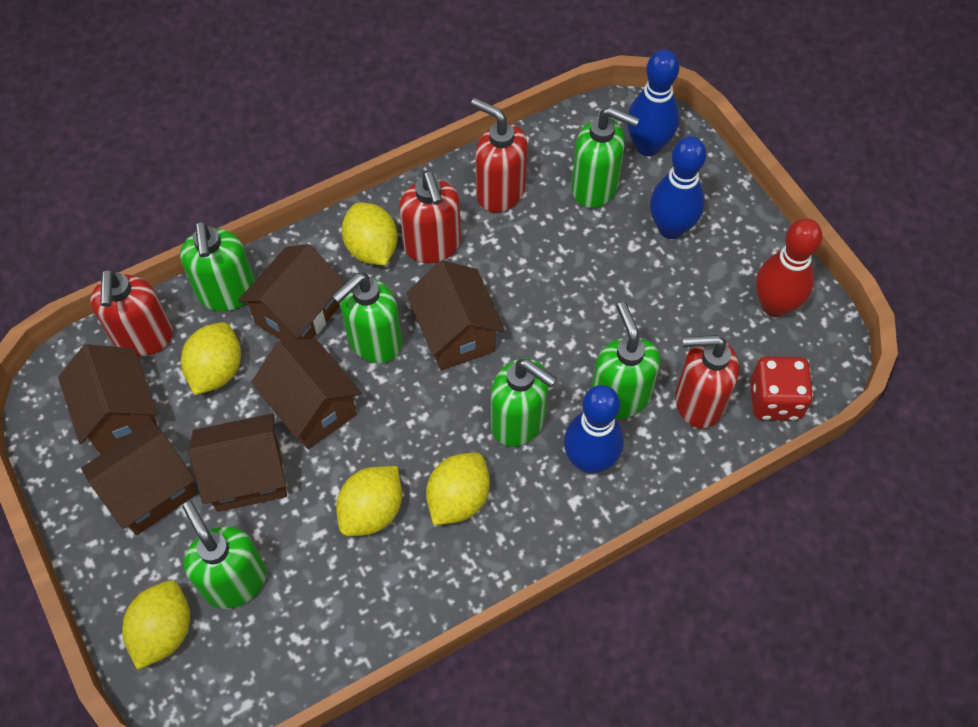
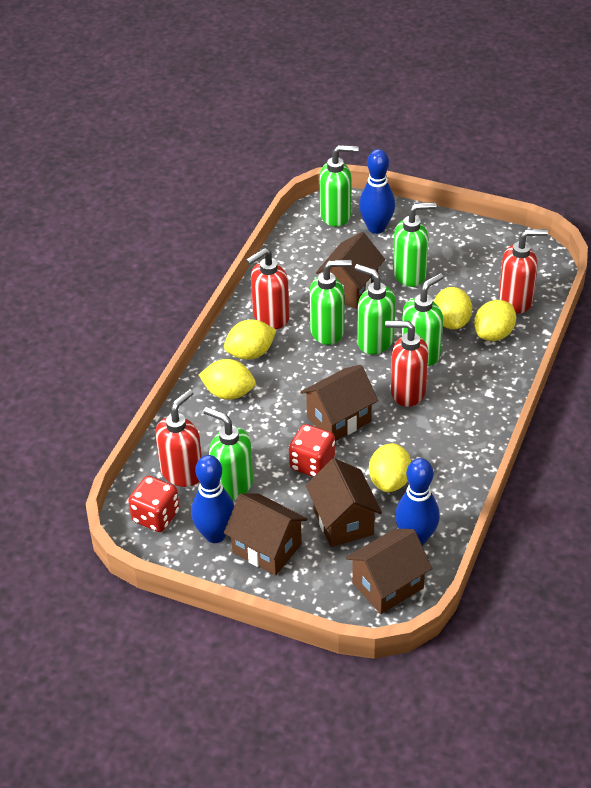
brown house: 6 -> 5
red bowling pin: 1 -> 0
red dice: 1 -> 2

